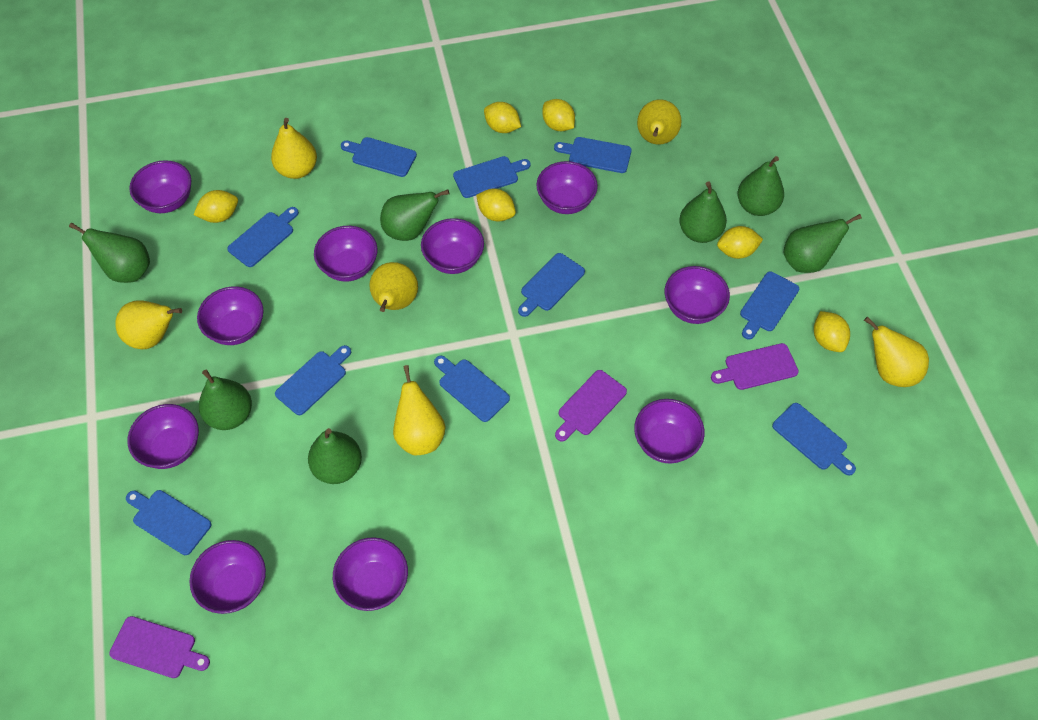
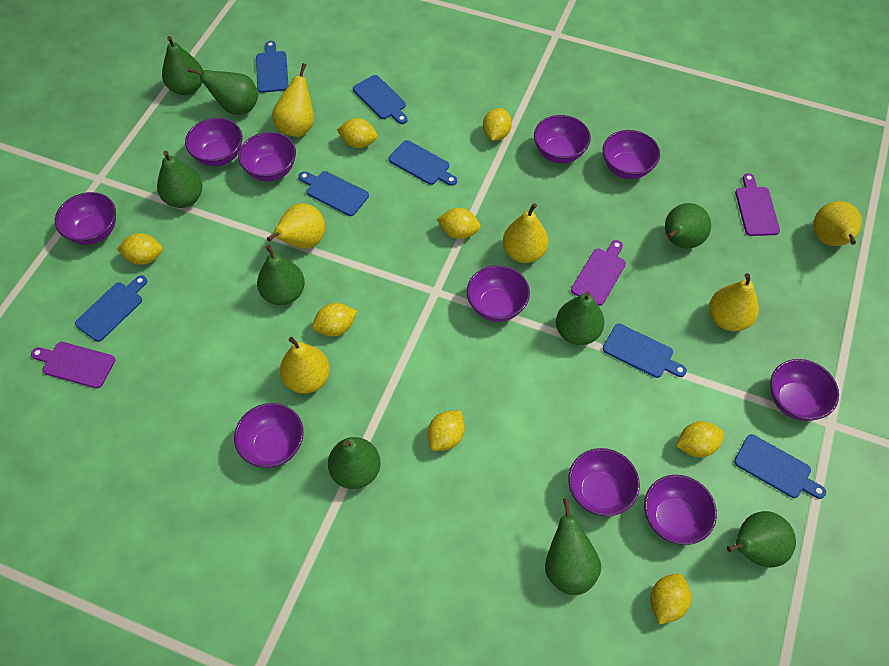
blue cutting board: 10 -> 7
green pear: 7 -> 9
yellow lemon: 6 -> 8

